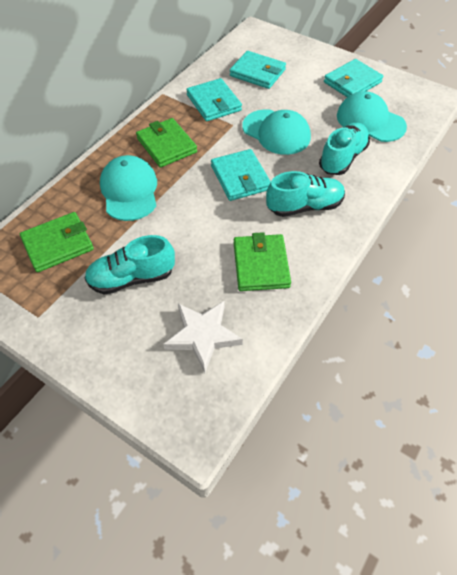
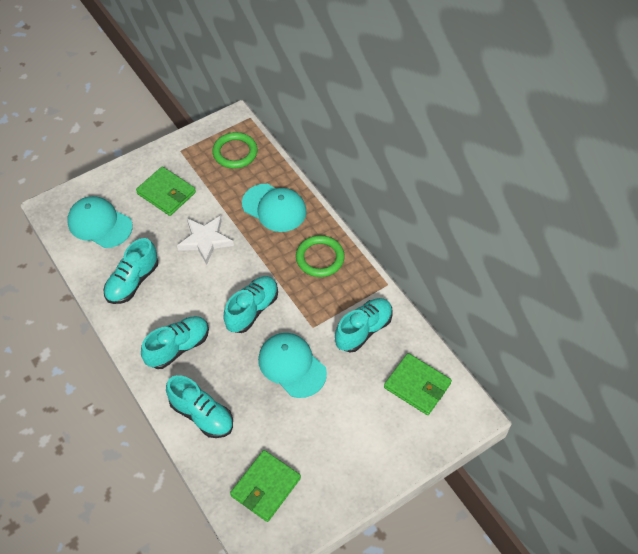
green ring: 0 -> 2
turquoise shoe: 3 -> 5
turquoise wallet: 4 -> 0

